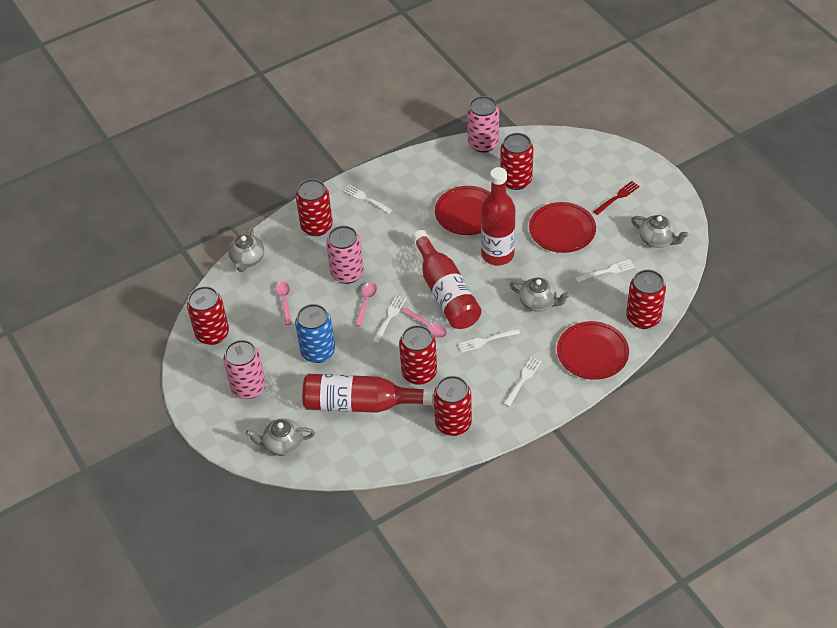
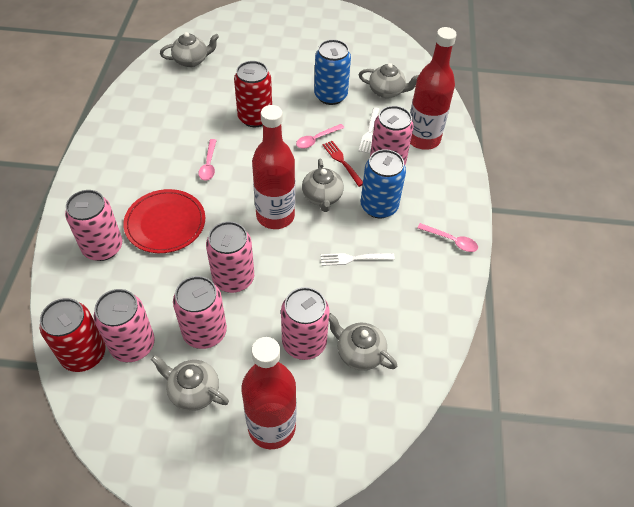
blue can: 1 -> 2
grey teapot: 4 -> 5
pink can: 3 -> 6
red can: 6 -> 2
red plate: 3 -> 1
white fork: 5 -> 2

